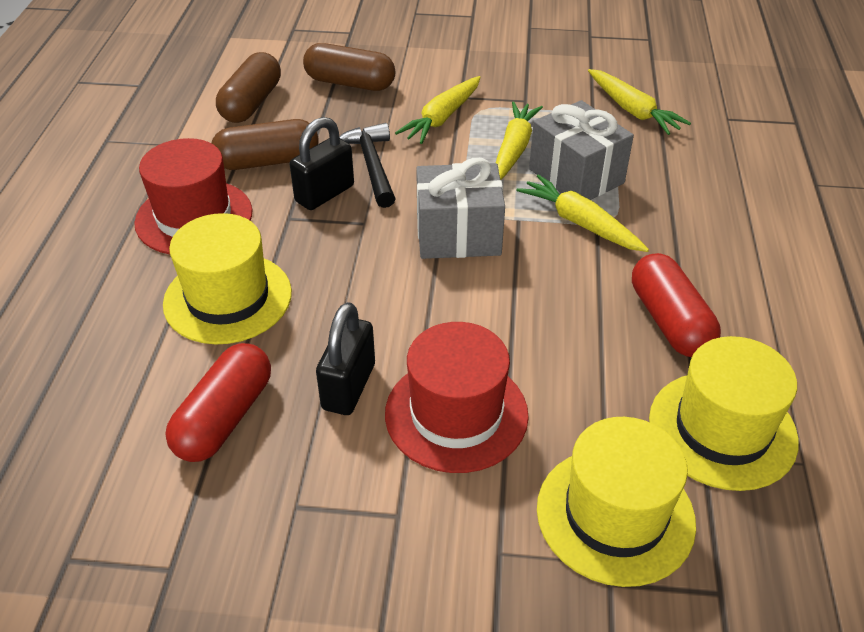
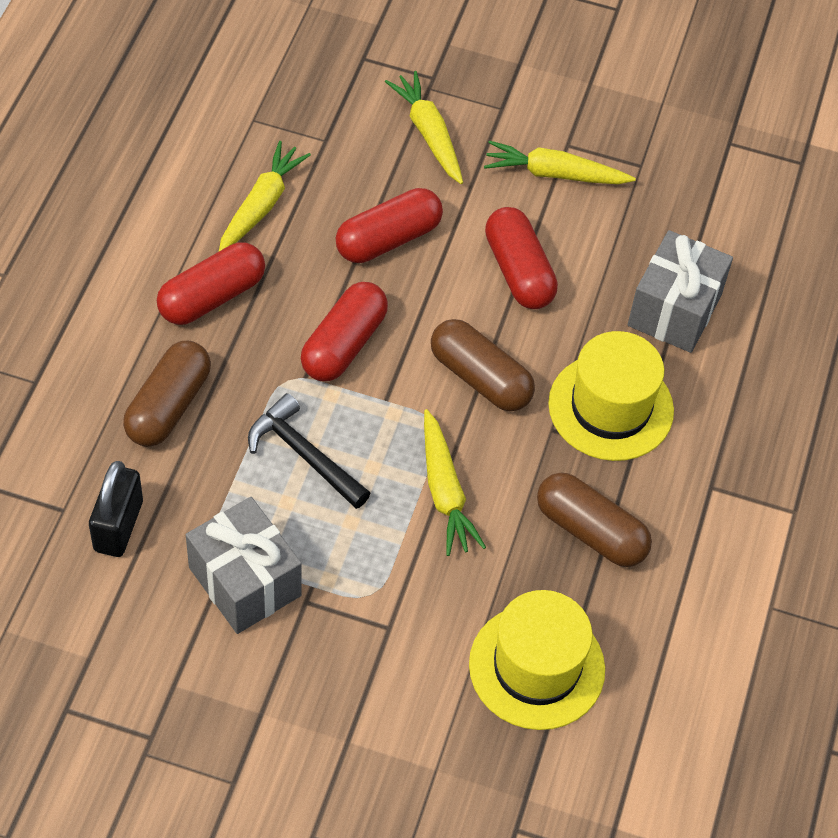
black padlock: 2 -> 1
red capsule: 2 -> 4
red hat: 2 -> 0
yellow hat: 3 -> 2

